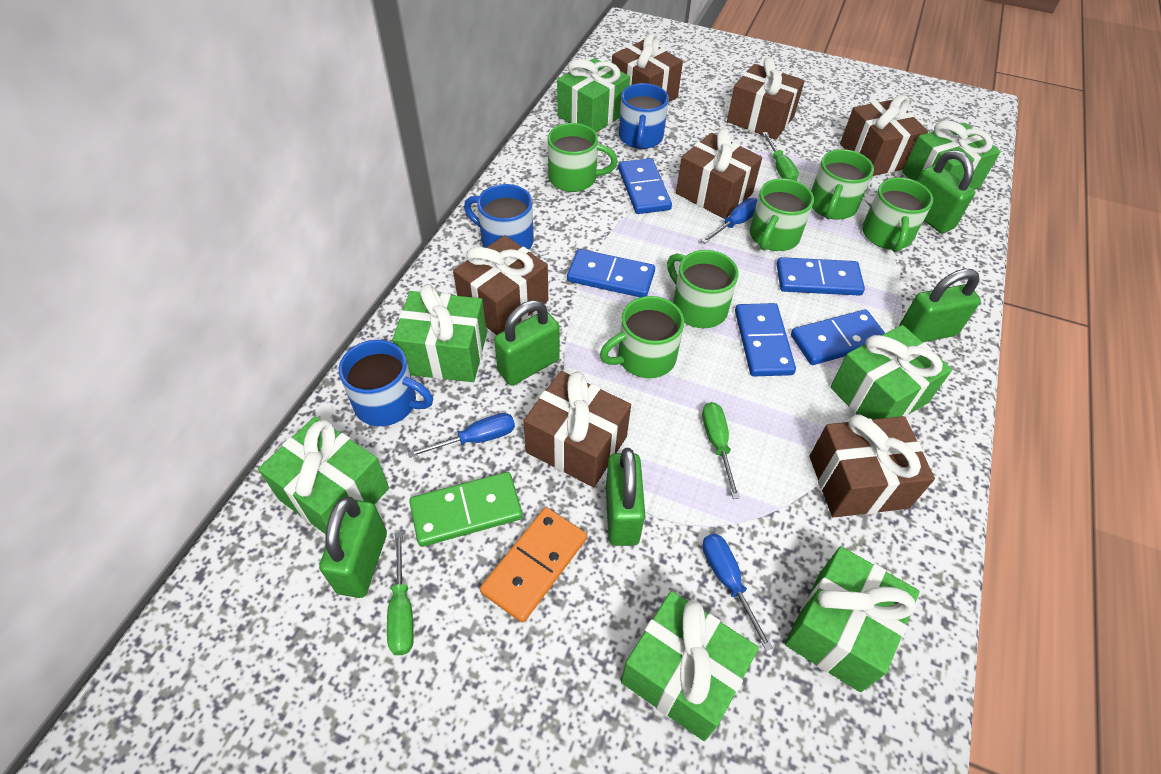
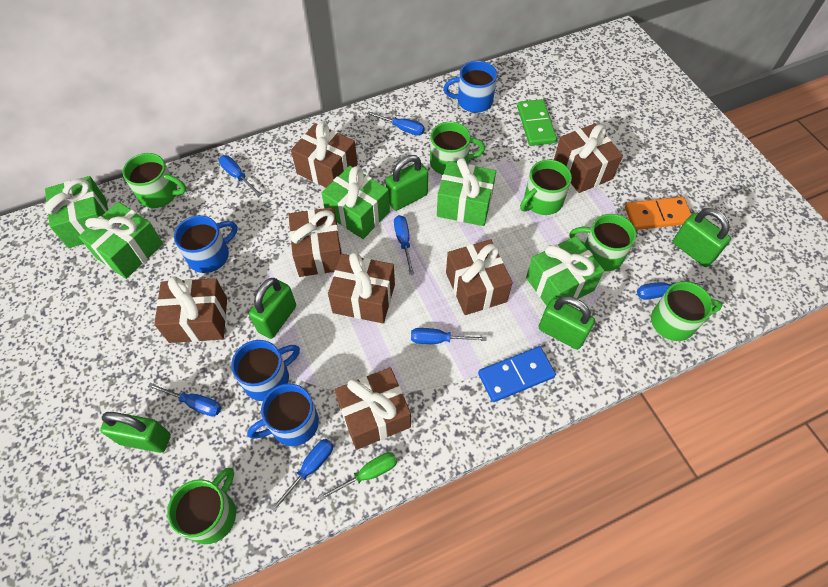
blue domino: 5 -> 1
blue mug: 3 -> 4
blue screwdriver: 3 -> 7
green gift: 7 -> 5
green screwdriver: 3 -> 1

